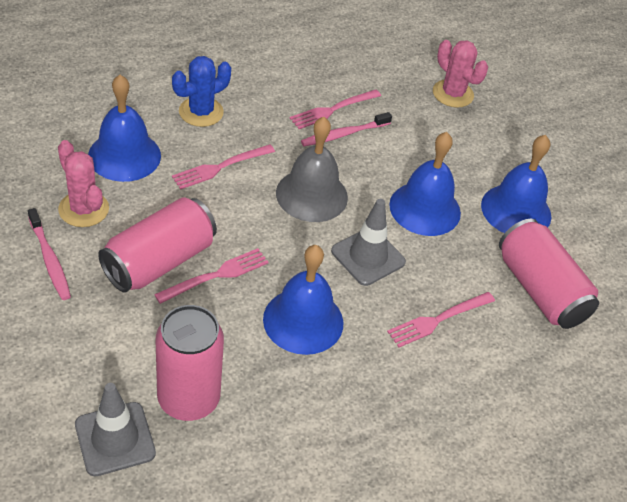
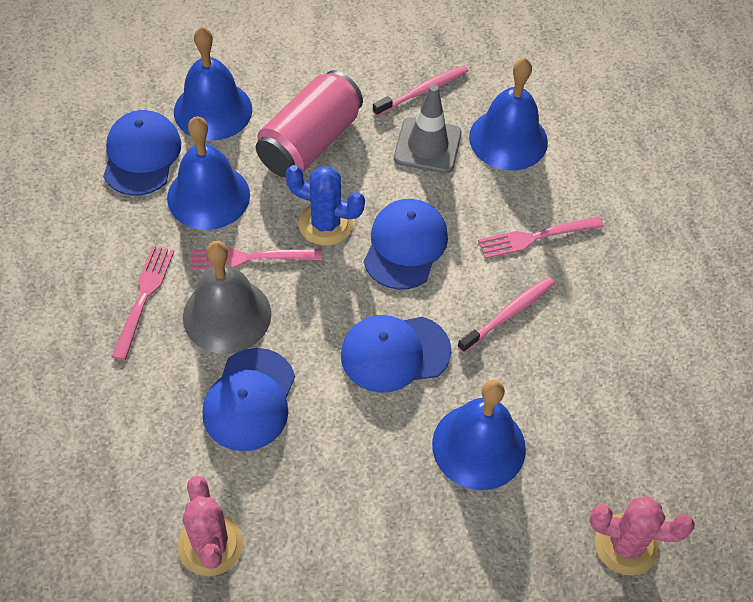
blue cap: 0 -> 4
grey traffic cone: 2 -> 1
pink can: 3 -> 1
pink fork: 4 -> 3

